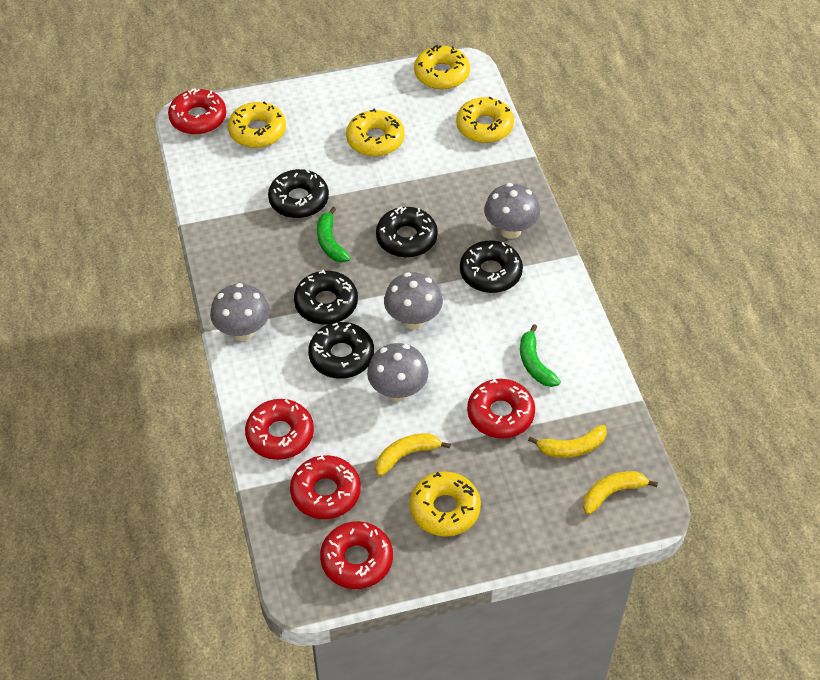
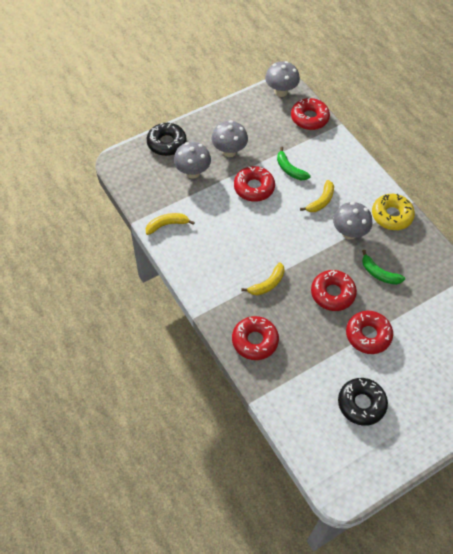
black donut: 5 -> 2
yellow donut: 5 -> 1

